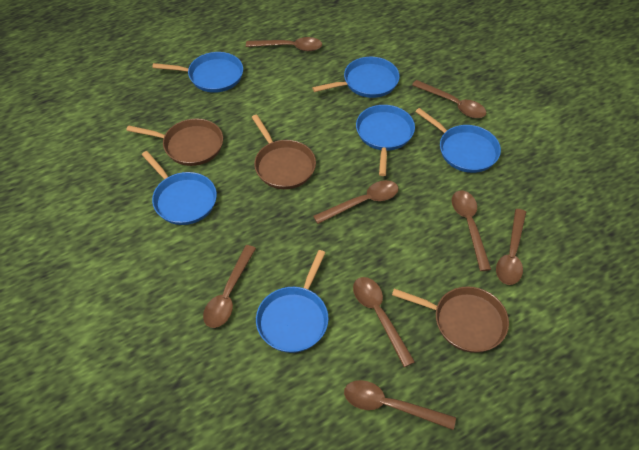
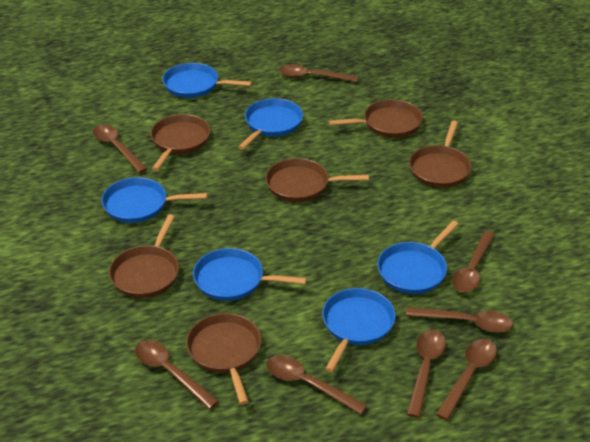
brown pan: 3 -> 6

